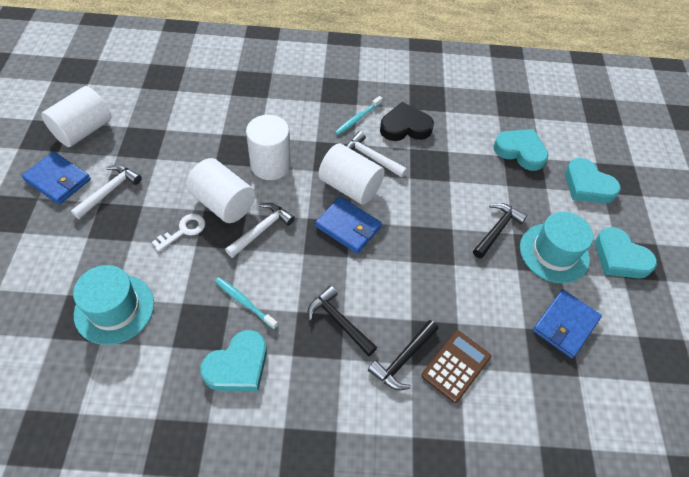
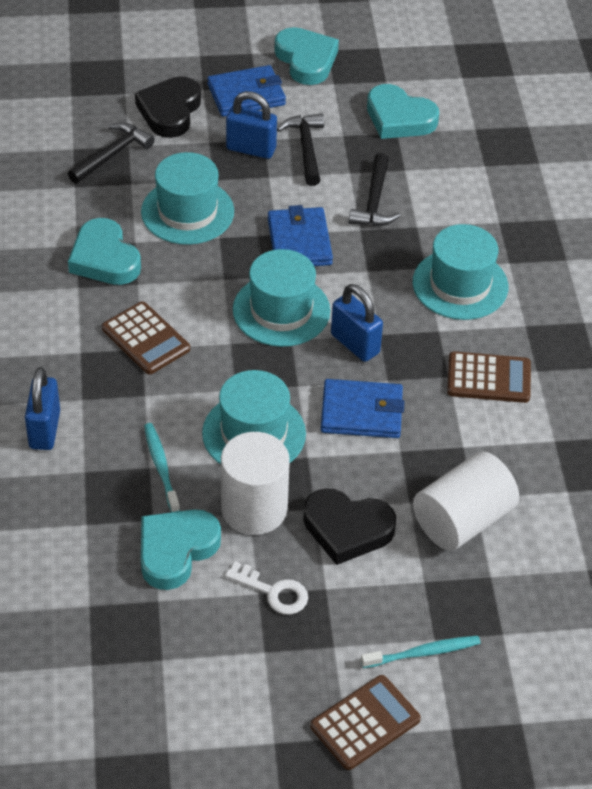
black heart: 1 -> 2
blue padlock: 0 -> 3
brown calculator: 1 -> 3
turquoise hat: 2 -> 4
white cylinder: 4 -> 2
white hammer: 3 -> 0

